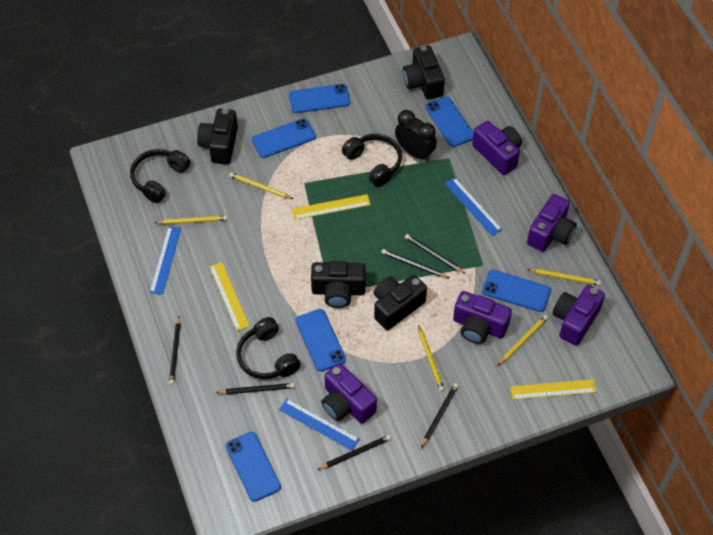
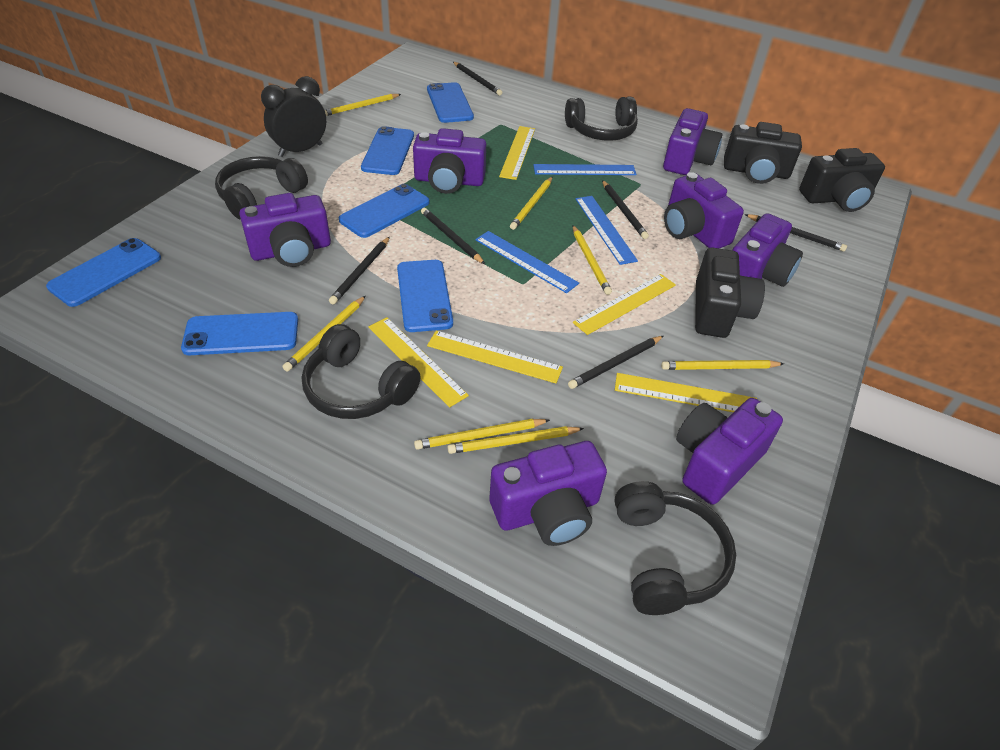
black camera: 4 -> 3
black headphones: 3 -> 4
purple camera: 5 -> 7
yellow pencil: 5 -> 7
yellow ruler: 3 -> 5

